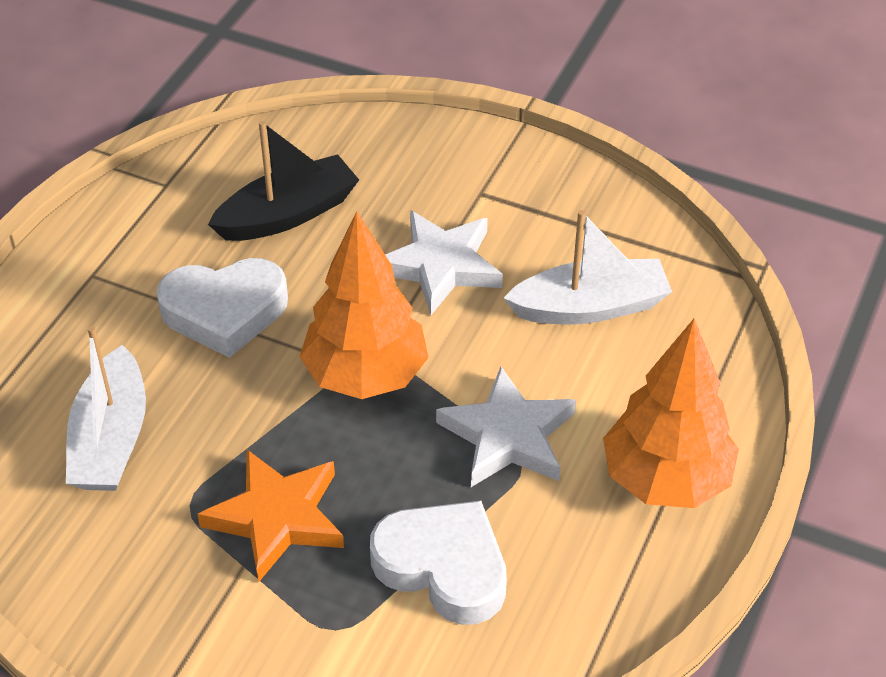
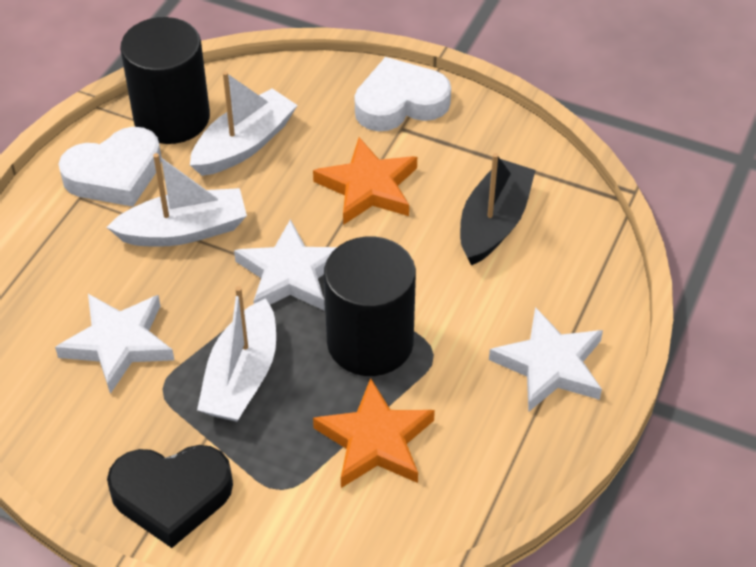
black cylinder: 0 -> 2
black heart: 0 -> 1
orange star: 1 -> 2
orange tree: 2 -> 0
white boat: 2 -> 3
white star: 2 -> 3

